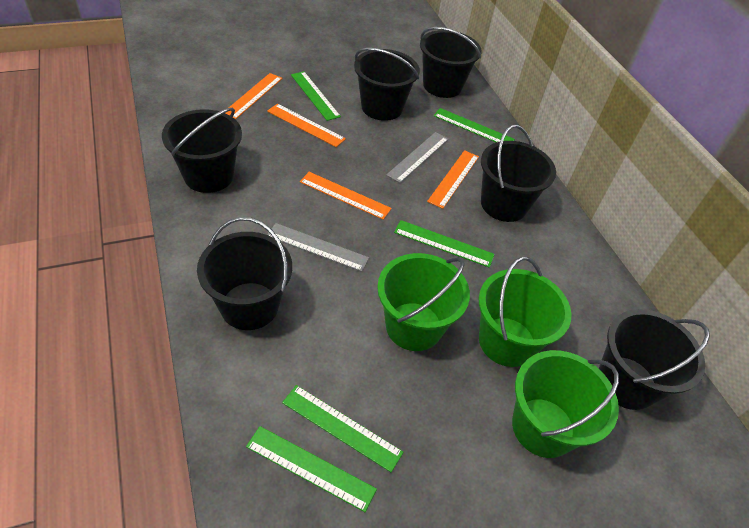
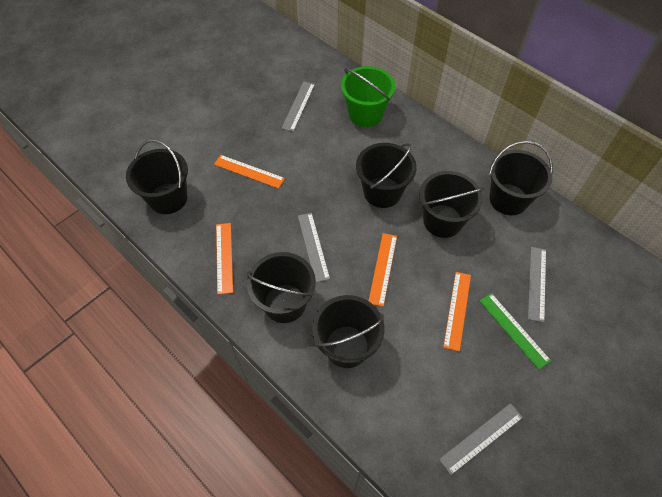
green bucket: 3 -> 1
green ruler: 5 -> 1
grey ruler: 2 -> 4

